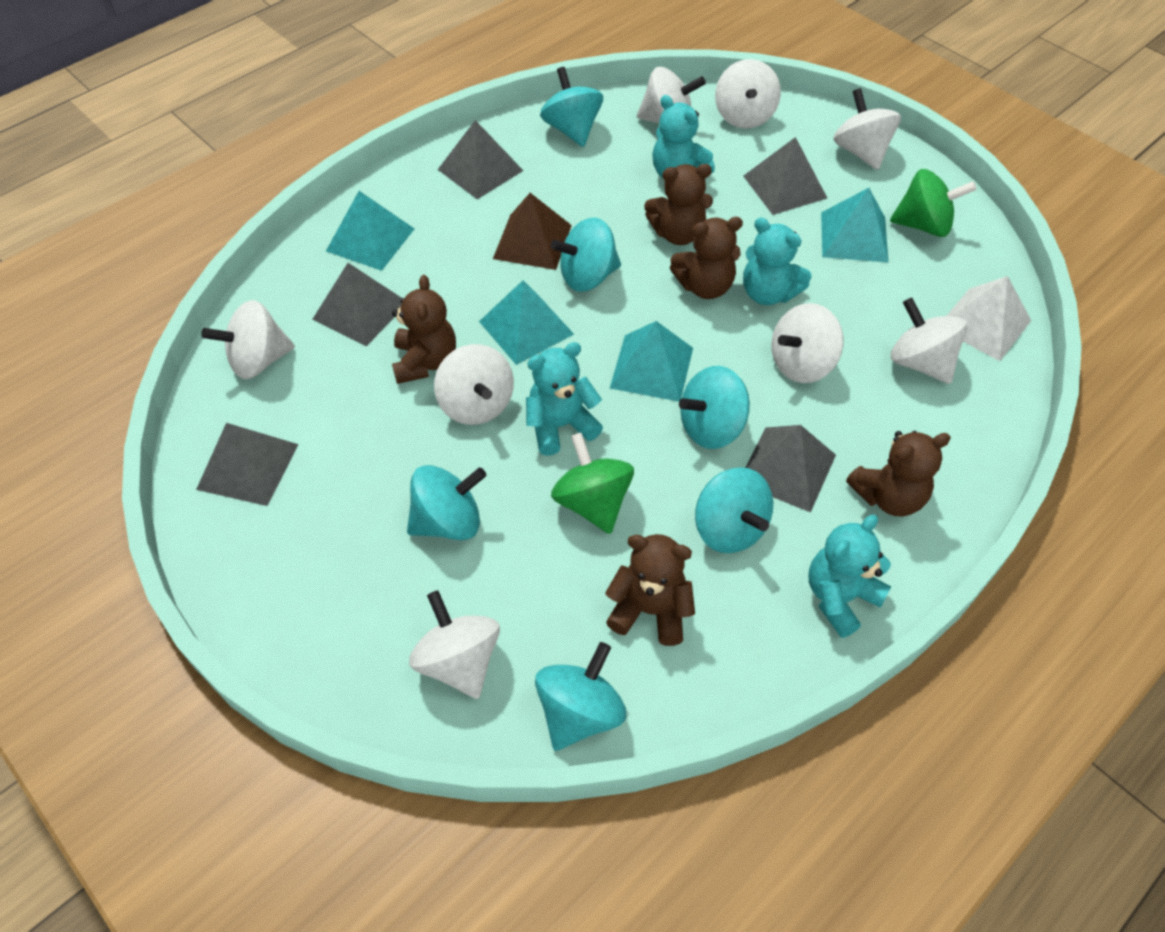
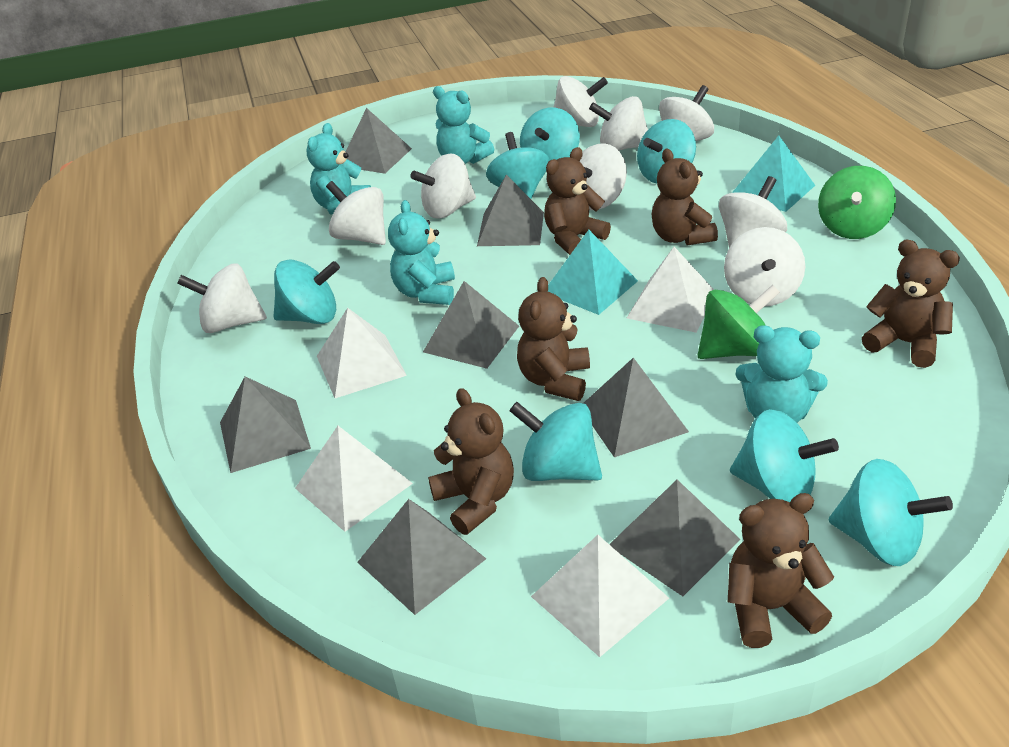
brown pyramid: 1 -> 0
brown teddy bear: 5 -> 6
grey pyramid: 5 -> 7
turquoise pyramid: 4 -> 2
turquoise spinning top: 6 -> 7
white pyramid: 1 -> 4
white spinning top: 8 -> 9

